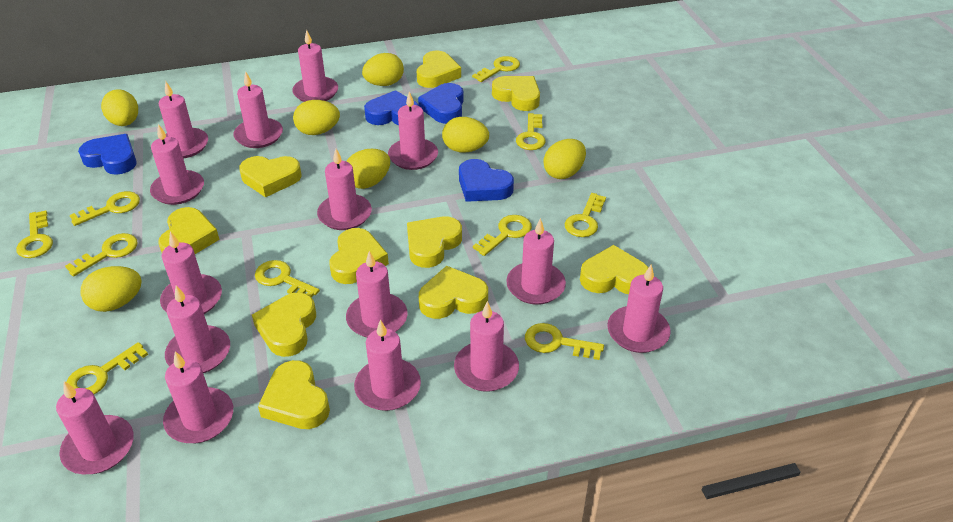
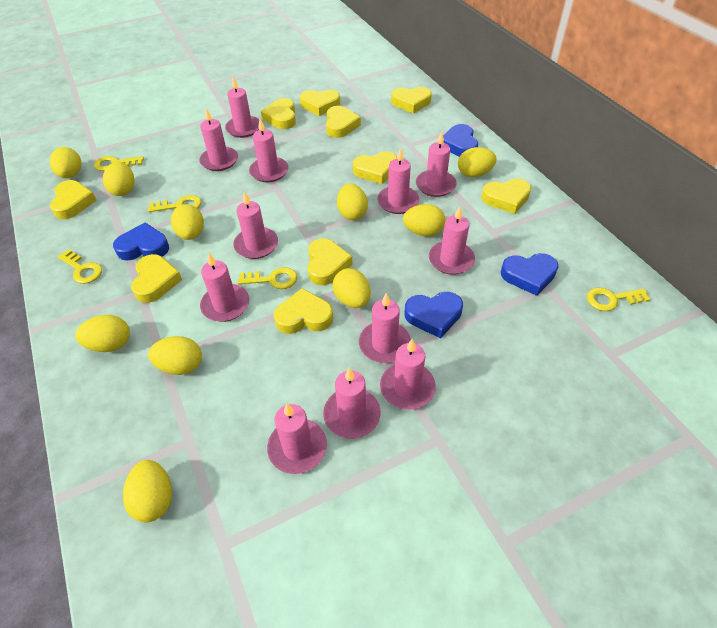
pink candle: 15 -> 12
yellow egg: 7 -> 10
yellow key: 10 -> 5

